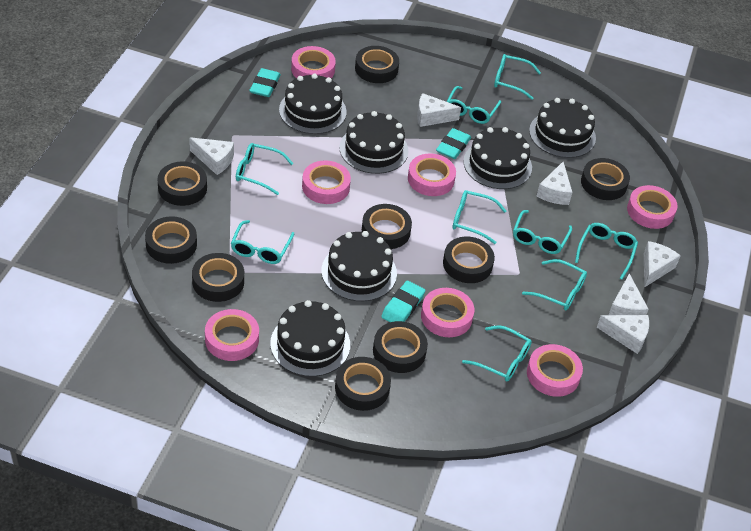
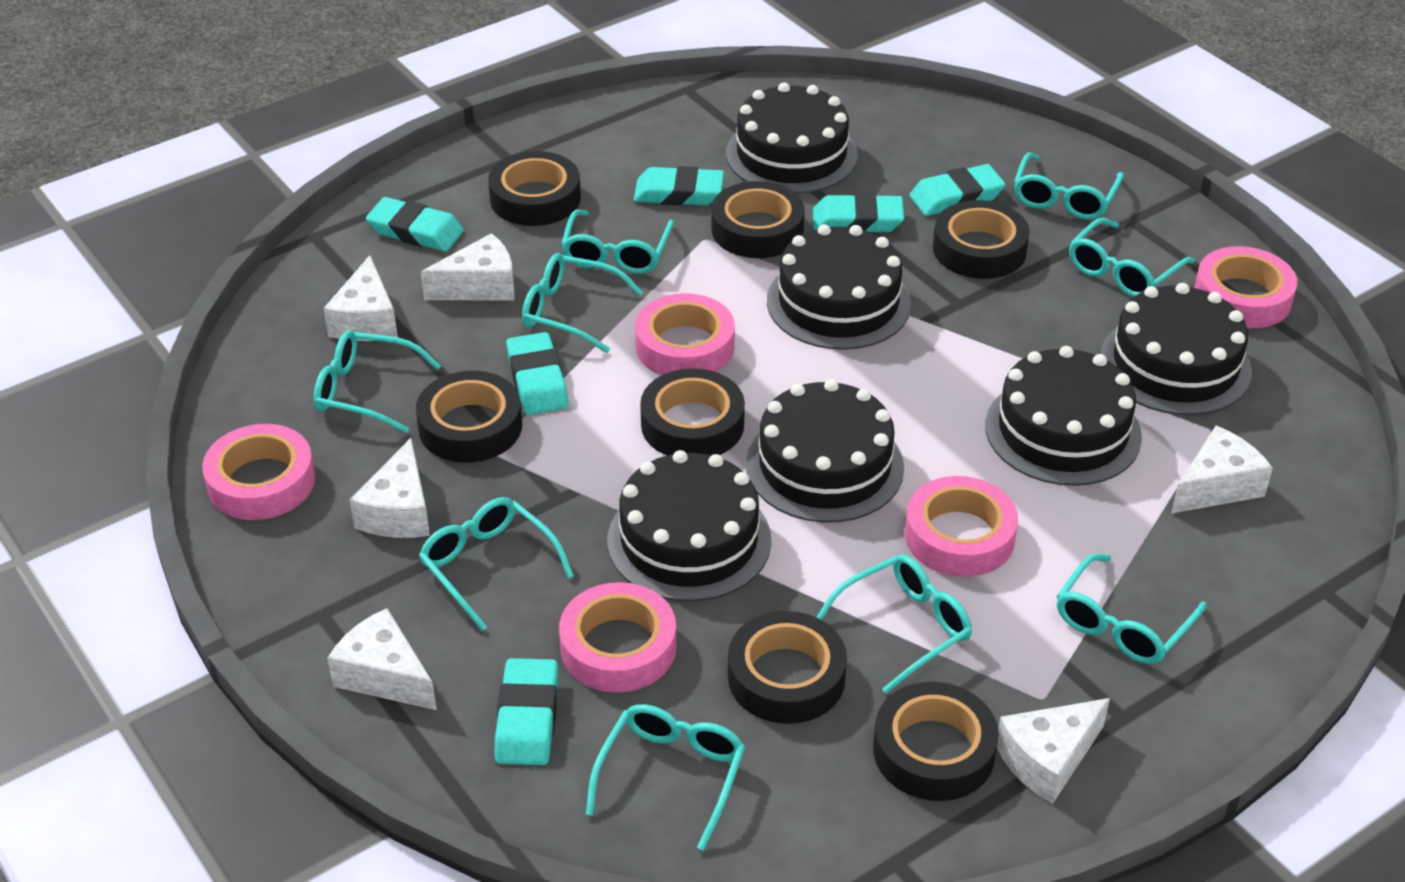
black tape: 9 -> 7
pink tape: 7 -> 5
turquoise eraser: 3 -> 6

